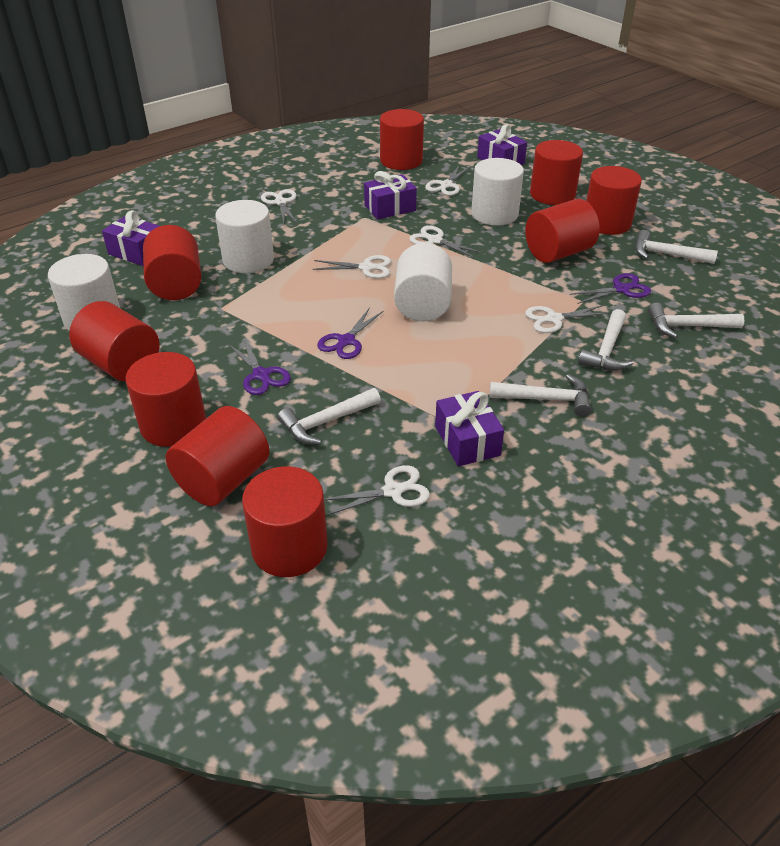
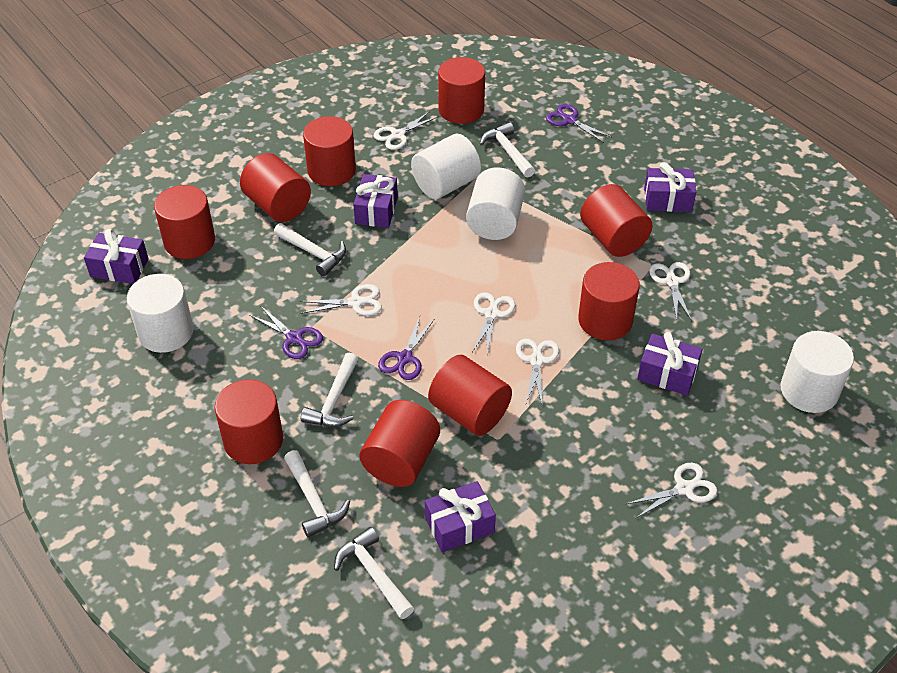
purple gift: 4 -> 5

